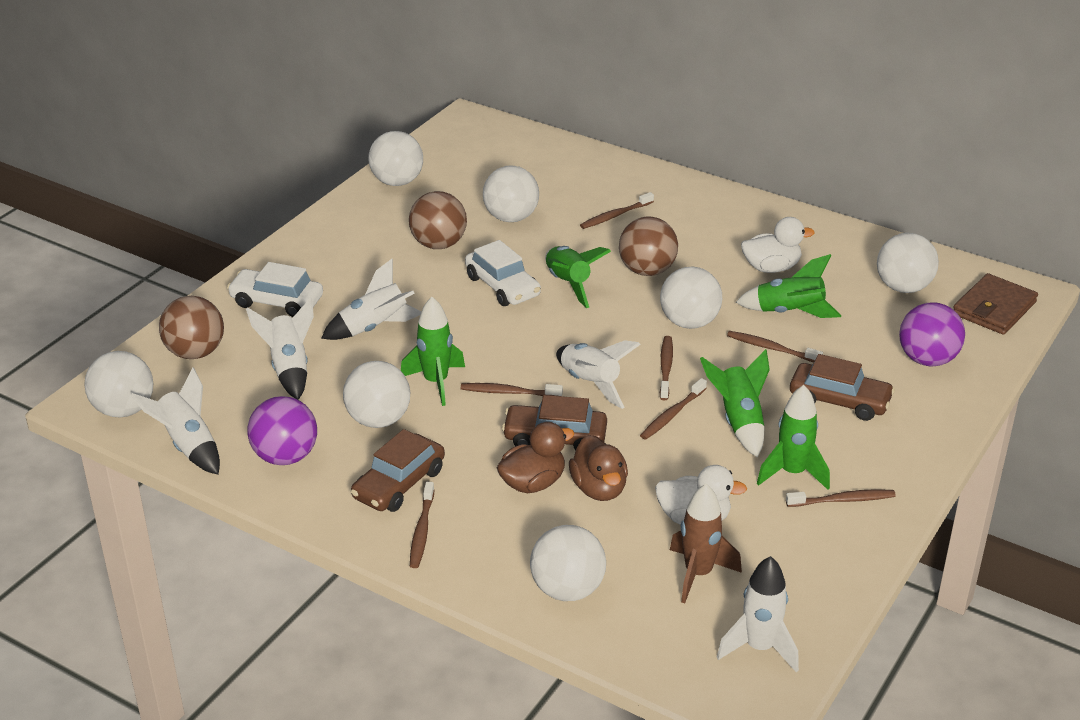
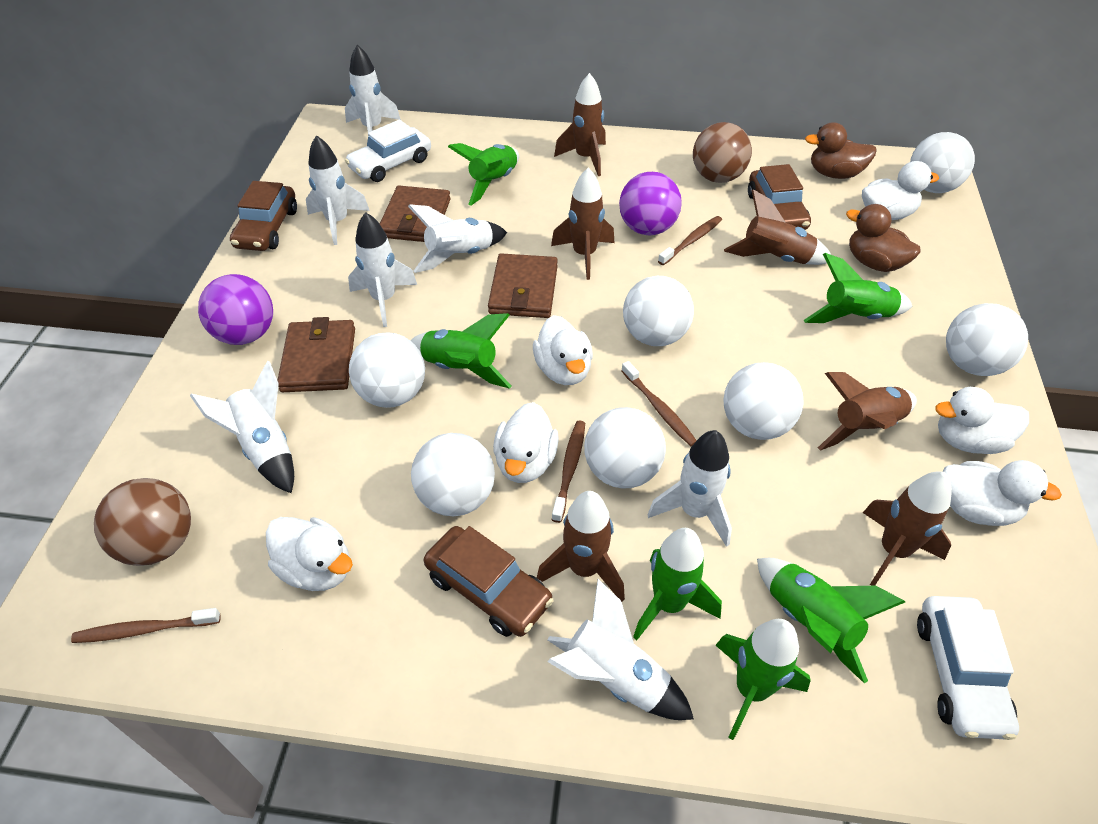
brown ball: 3 -> 2
brown rocket: 1 -> 6
brown toothbrush: 7 -> 4
brown wallet: 1 -> 3
green rocket: 5 -> 6
white duck: 2 -> 6
white rocket: 5 -> 7

